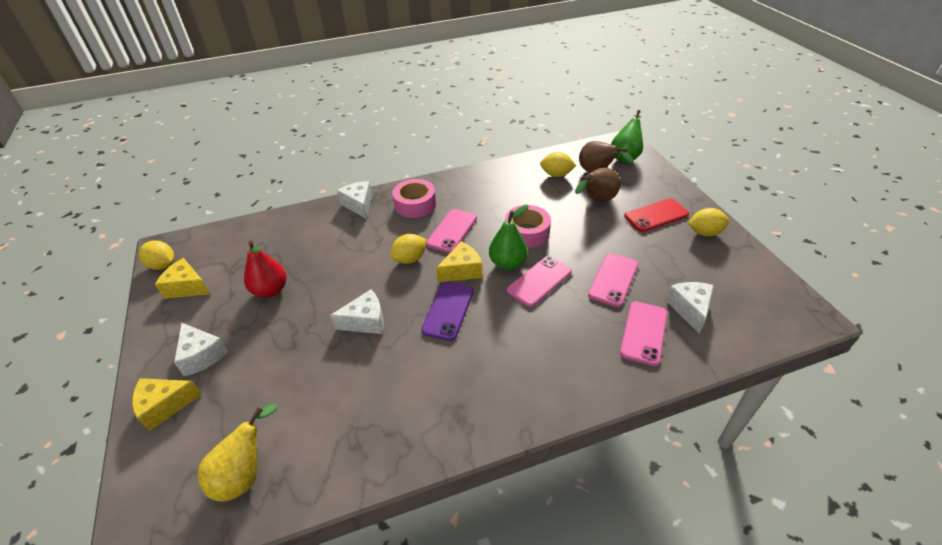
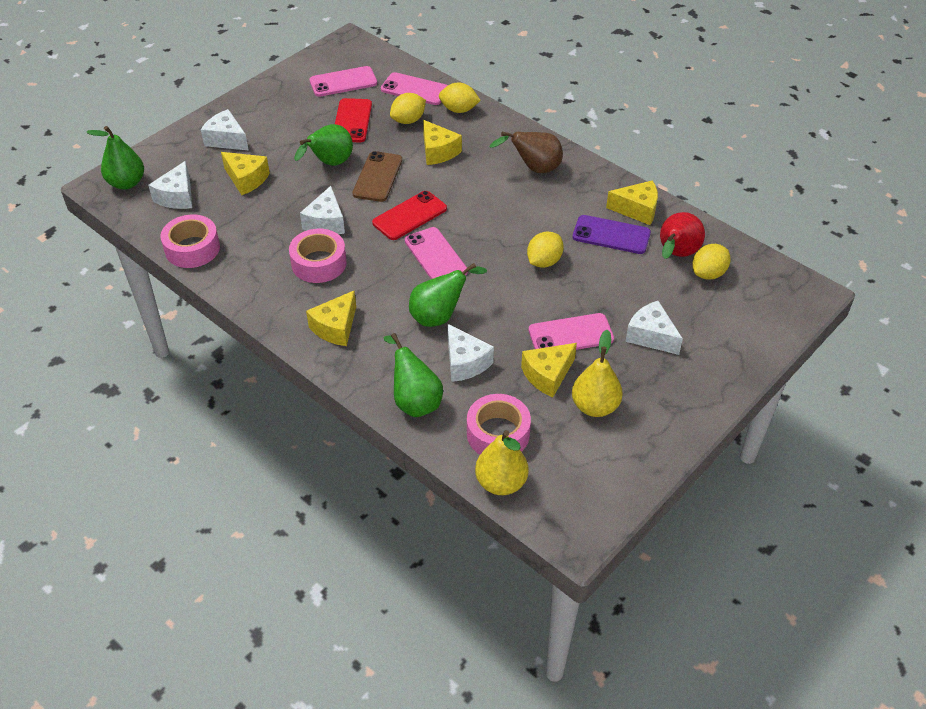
brown pear: 2 -> 1
brown phone: 0 -> 1
green pear: 2 -> 4
pink tape: 2 -> 3
red phone: 1 -> 2
white cheese: 4 -> 5
yellow cheese: 3 -> 5
yellow pear: 1 -> 2

